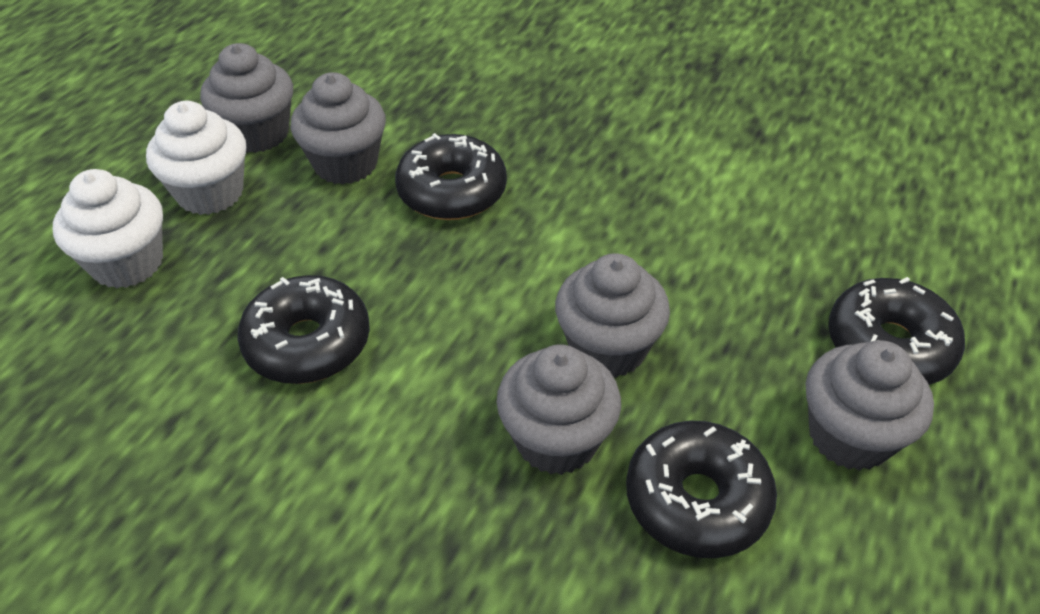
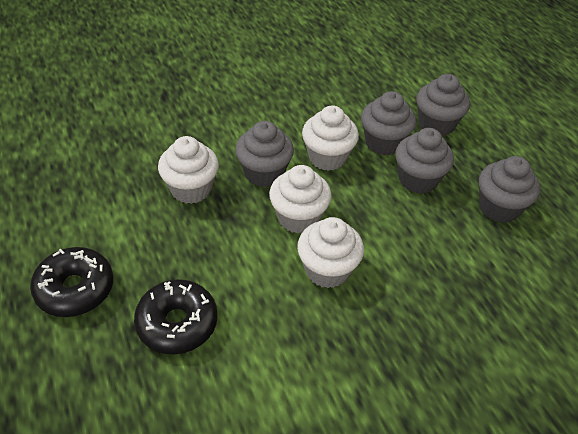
black donut: 4 -> 2
white cupcake: 2 -> 4

